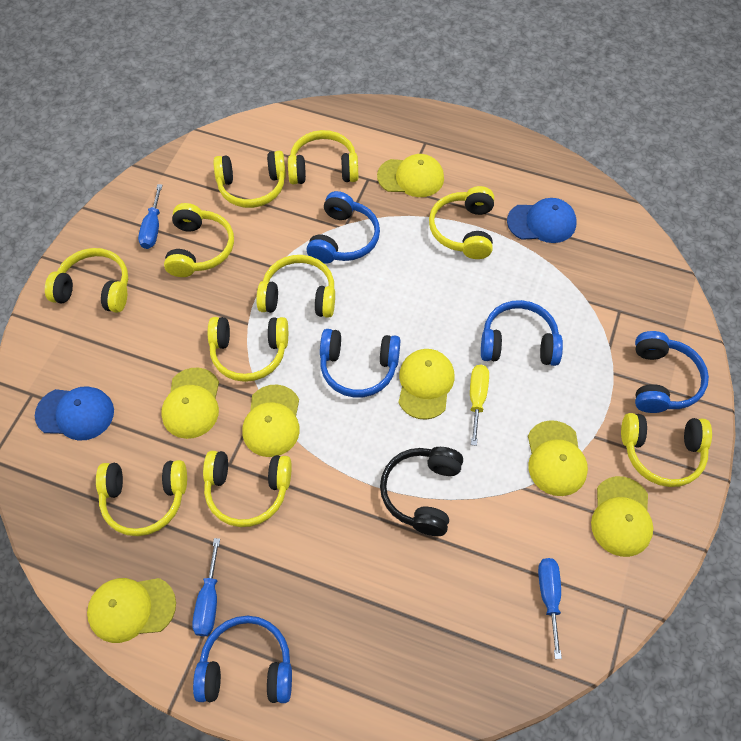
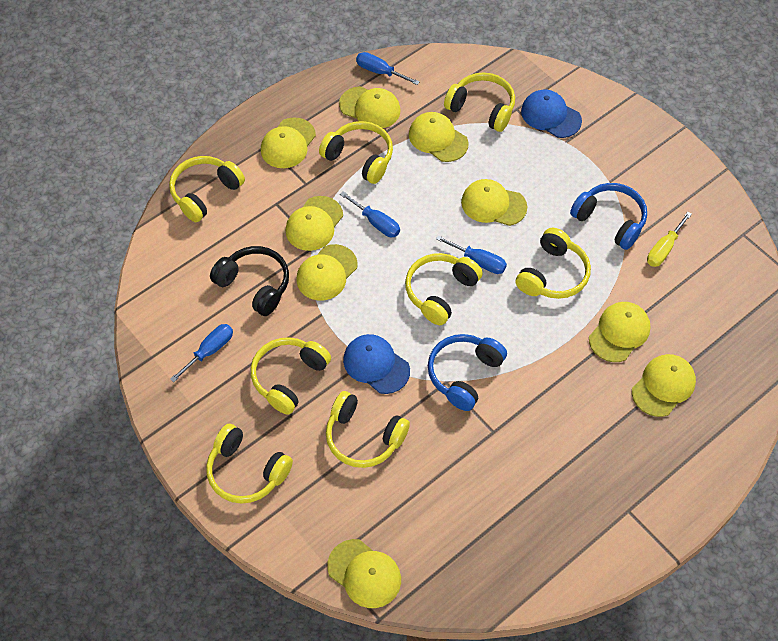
blue headphones: 5 -> 2
blue screwdriver: 3 -> 4
yellow cap: 7 -> 9
yellow headphones: 10 -> 8

